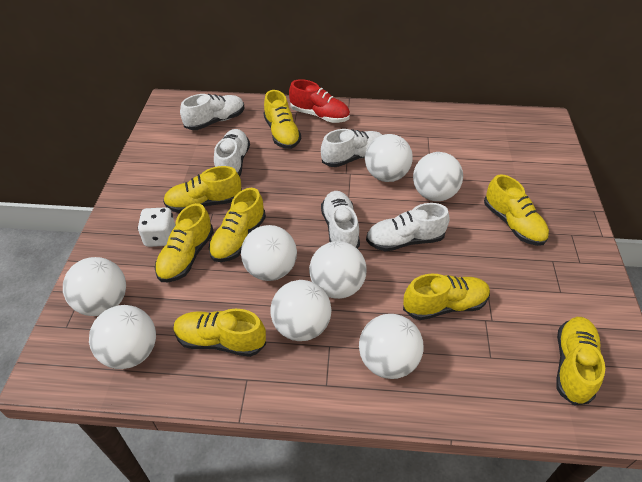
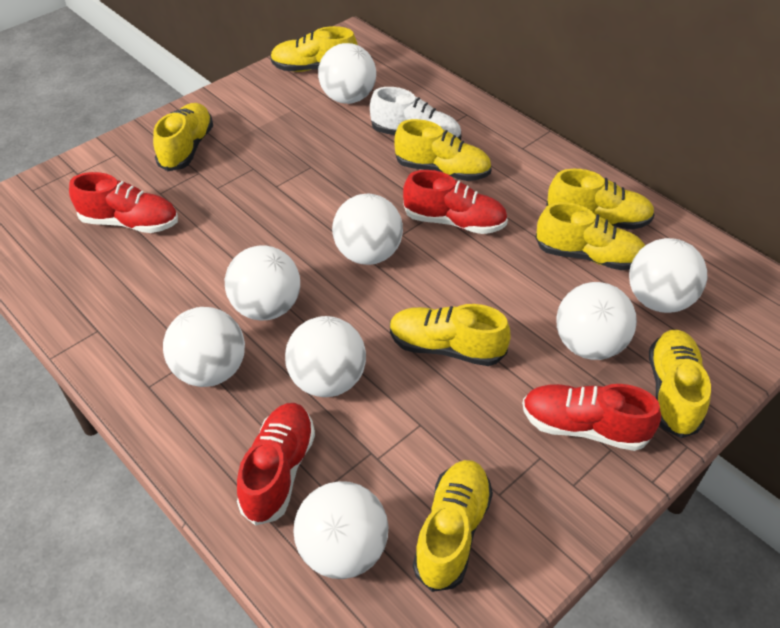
red shoe: 1 -> 4
white dice: 1 -> 0
white shoe: 5 -> 1

